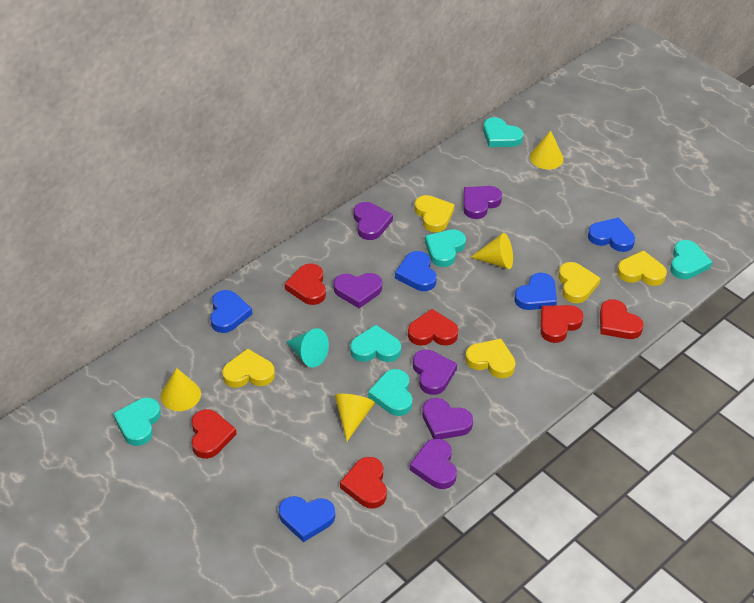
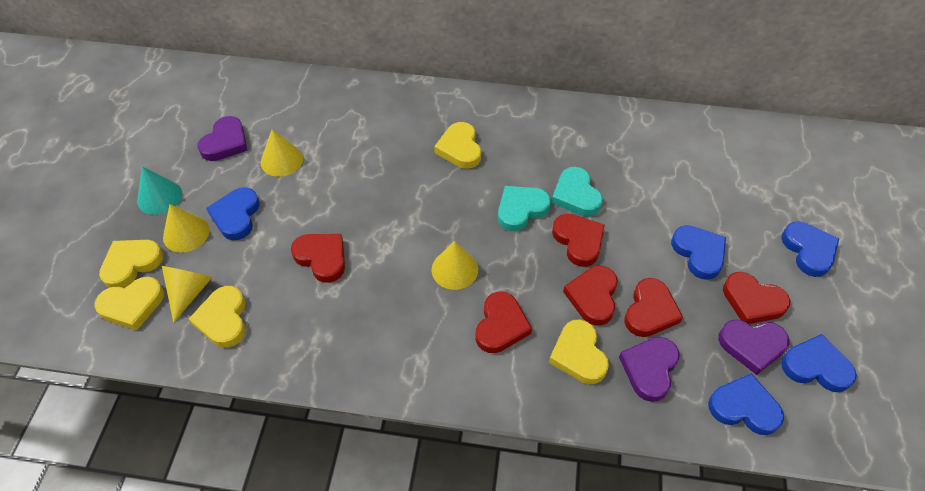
purple heart: 6 -> 3
turquoise heart: 6 -> 2

